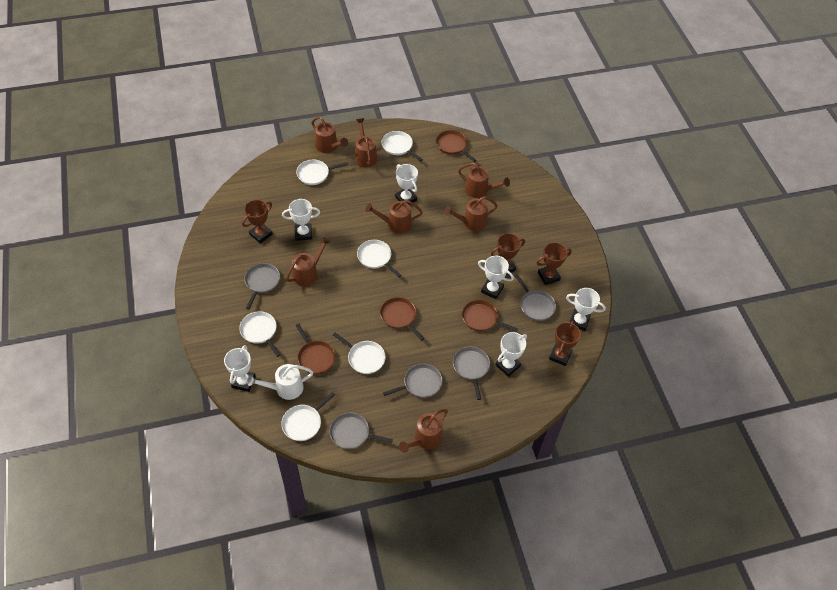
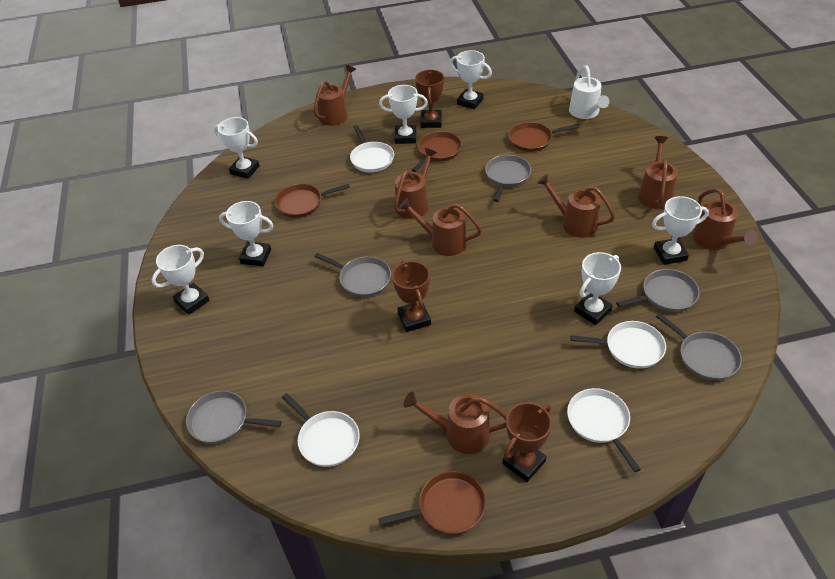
brown trophy: 4 -> 3
white pan: 6 -> 4
white trophy: 6 -> 7

